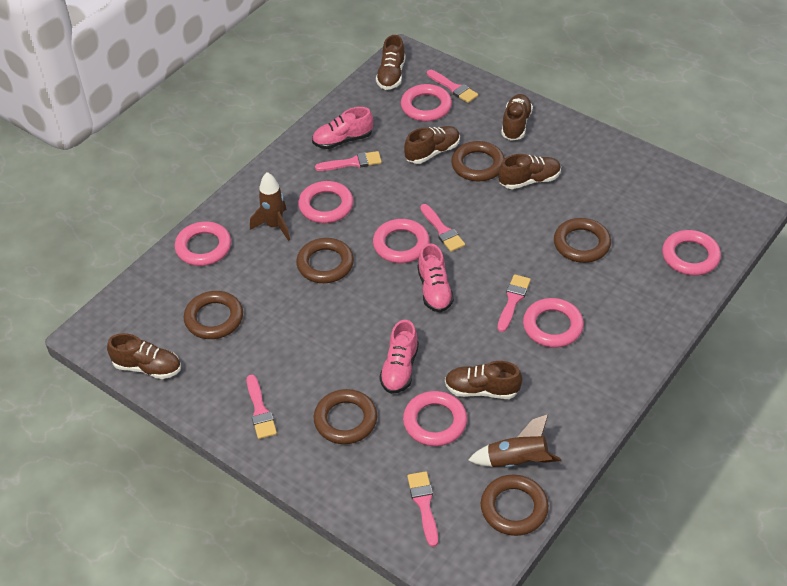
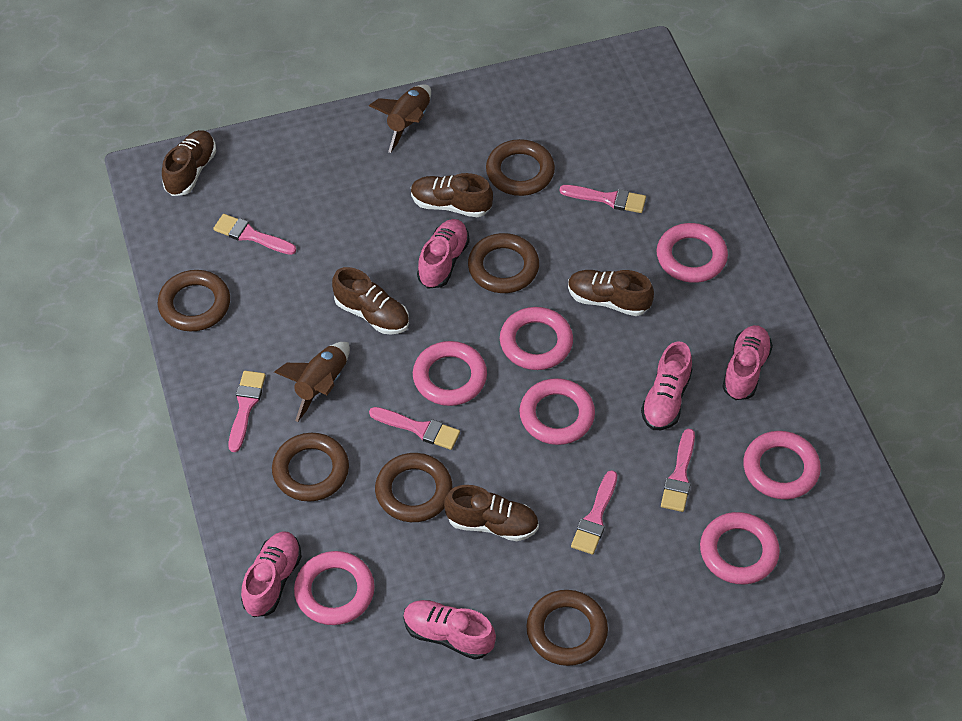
brown shoe: 6 -> 5
pink shoe: 3 -> 5

